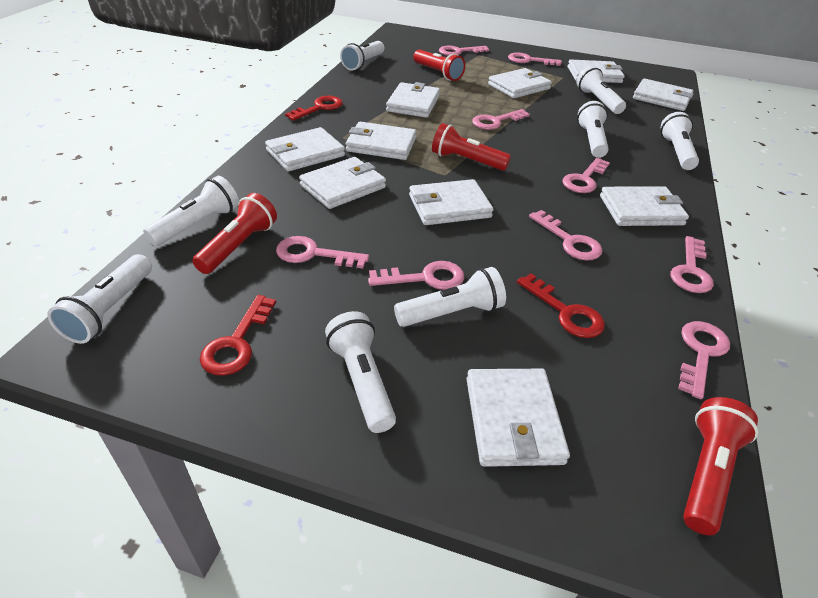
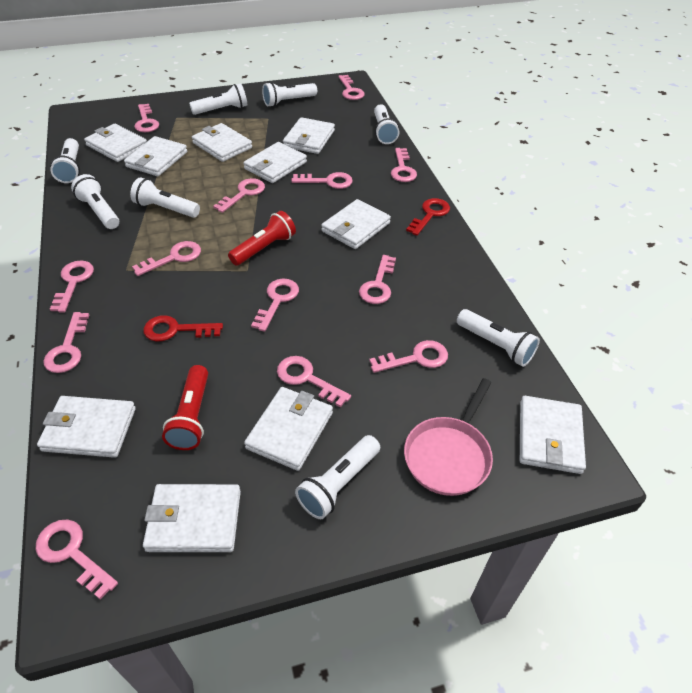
pink key: 9 -> 13
pink pan: 0 -> 1
red flashlight: 4 -> 2
red key: 3 -> 2

